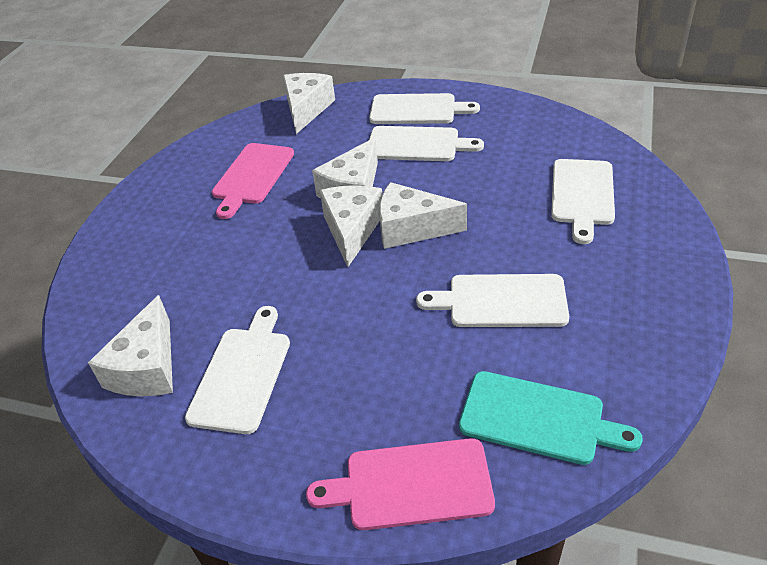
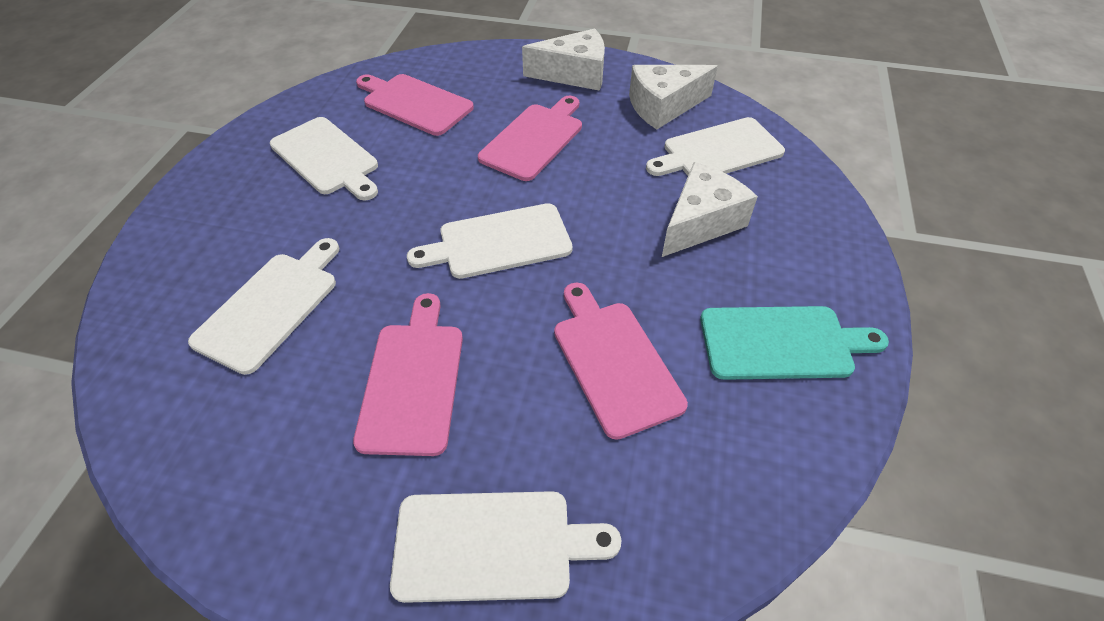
pink cutting board: 2 -> 4
white cheese: 5 -> 3

